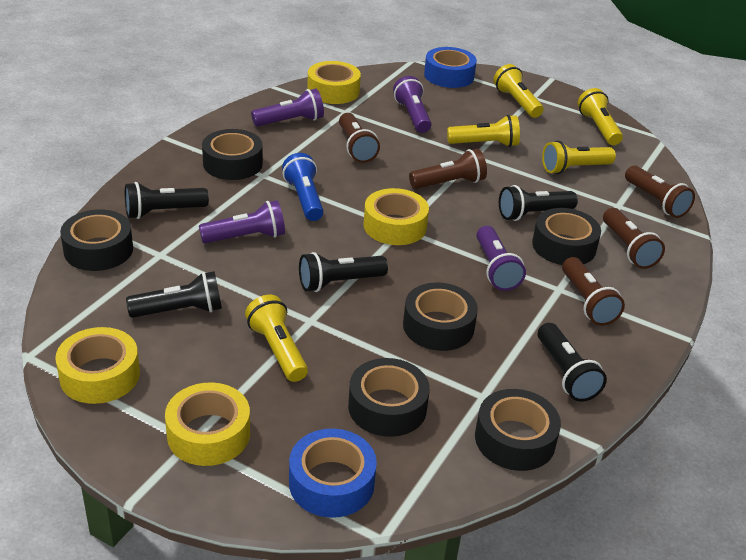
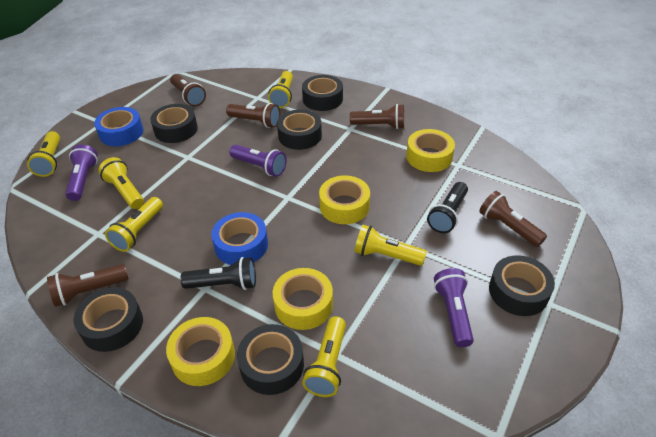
black flashlight: 5 -> 2
blue flashlight: 1 -> 0
purple flashlight: 4 -> 3
yellow flashlight: 5 -> 6

